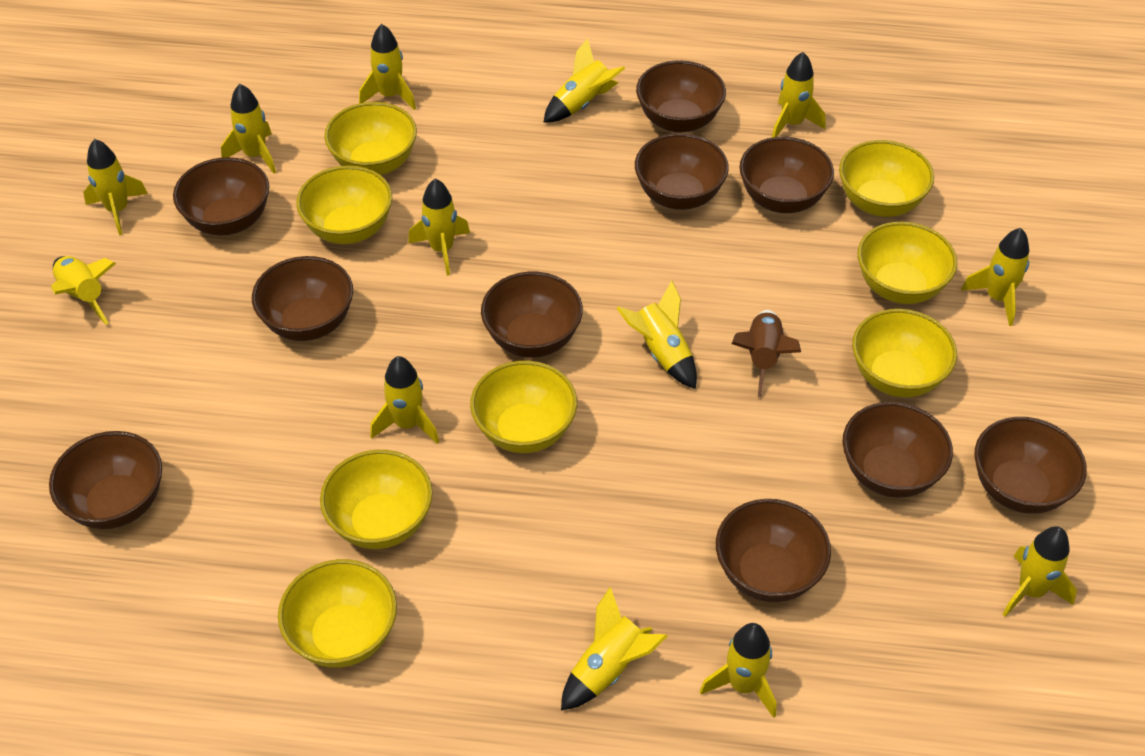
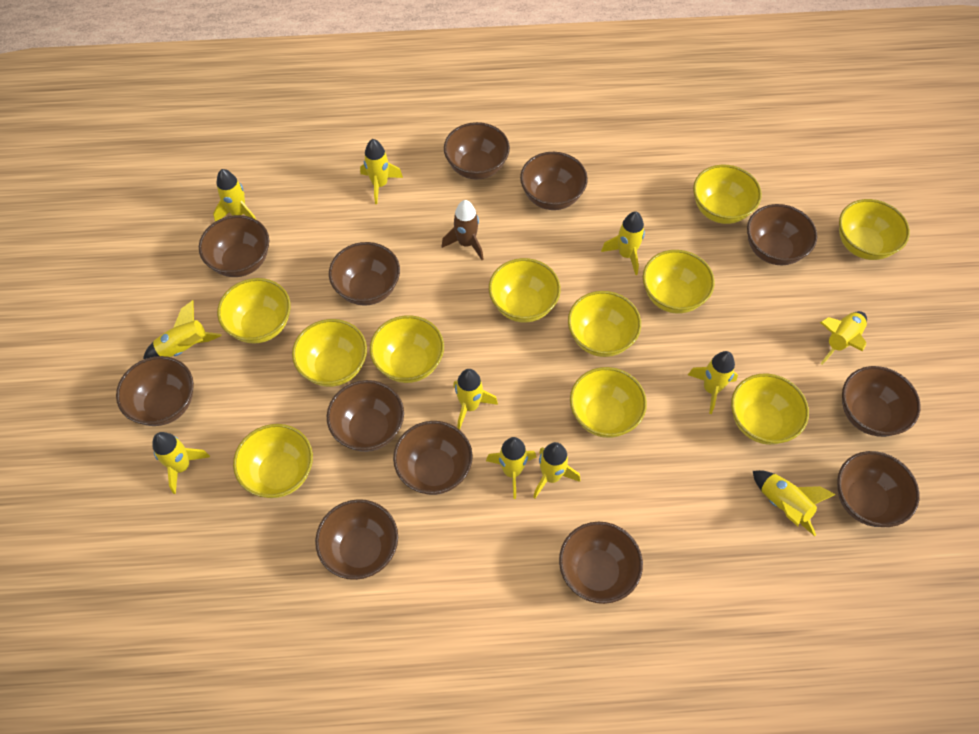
brown bowl: 10 -> 12
yellow bowl: 8 -> 11
yellow rocket: 13 -> 11

